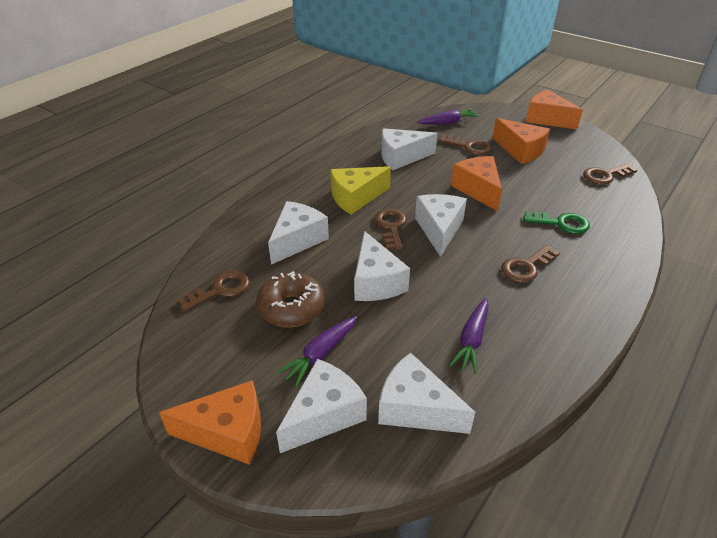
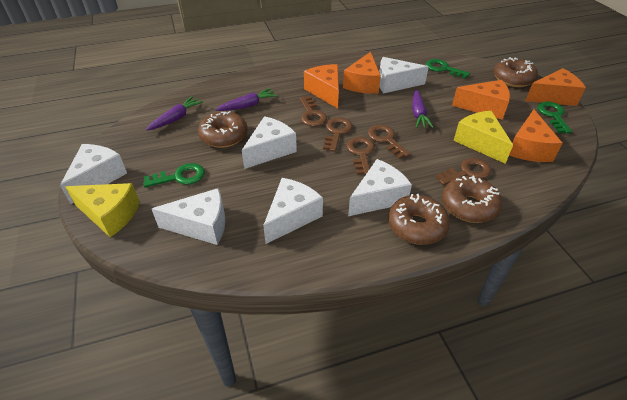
brown donut: 1 -> 4
green key: 1 -> 3
orange cheese: 4 -> 5
yellow cheese: 1 -> 2

